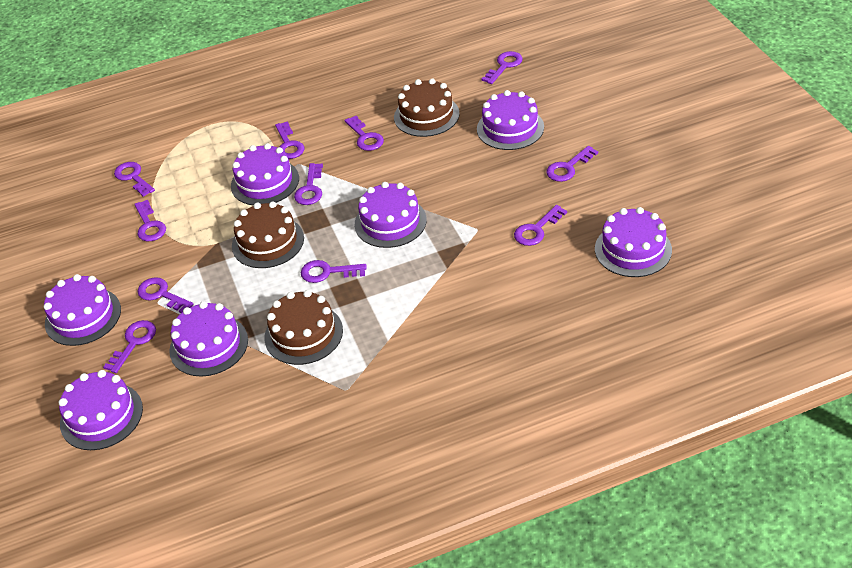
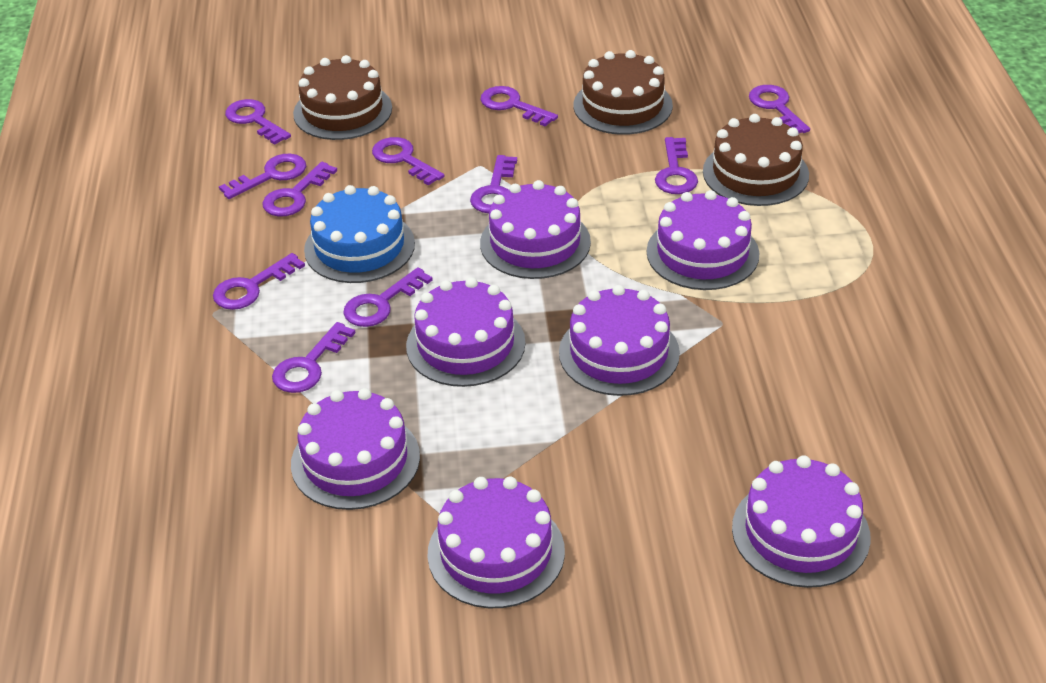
blue cake: 0 -> 1

